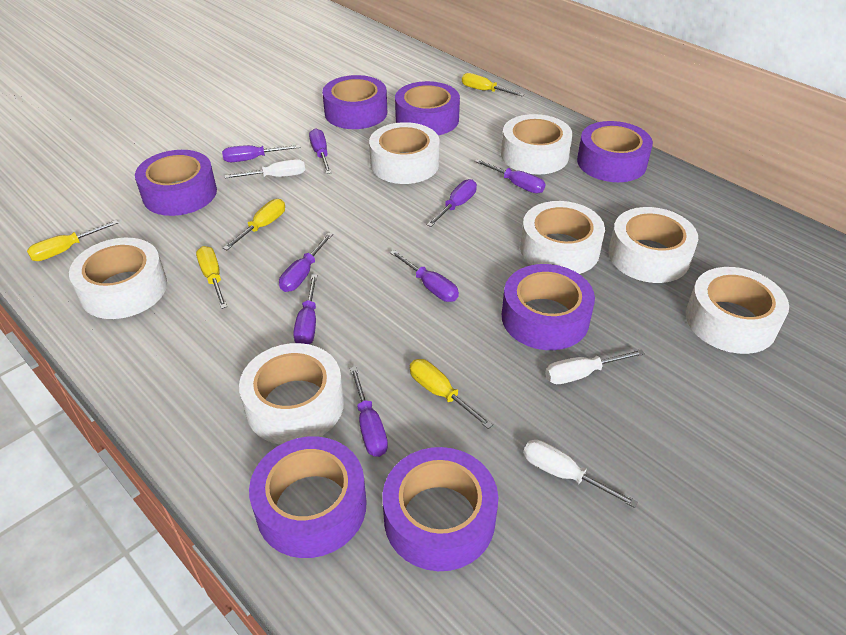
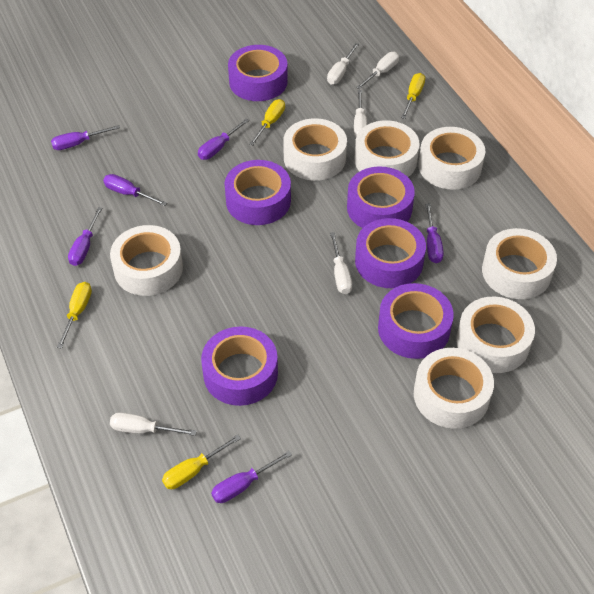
purple screwdriver: 8 -> 6
purple tape: 7 -> 6
white screwdriver: 3 -> 5
yellow screwdriver: 5 -> 4

